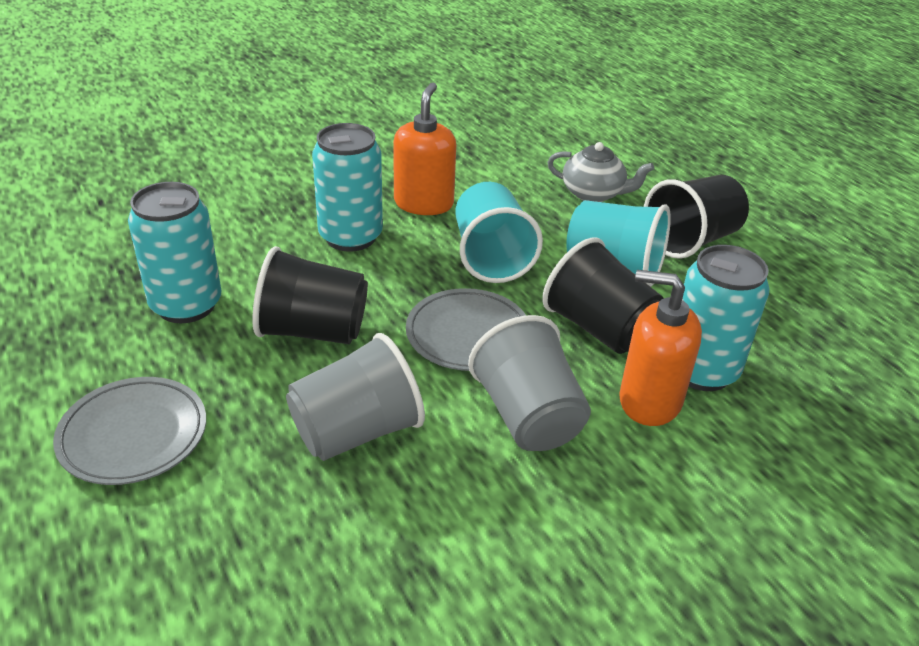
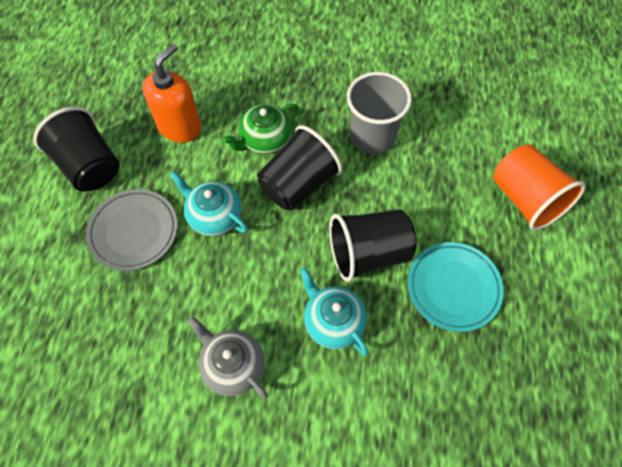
green teapot: 0 -> 1
grey cup: 2 -> 1
grey plate: 2 -> 1
orange cup: 0 -> 1
orange soap dispenser: 2 -> 1
turquoise can: 3 -> 0
turquoise cup: 2 -> 0
turquoise plate: 0 -> 1
turquoise teapot: 0 -> 2

